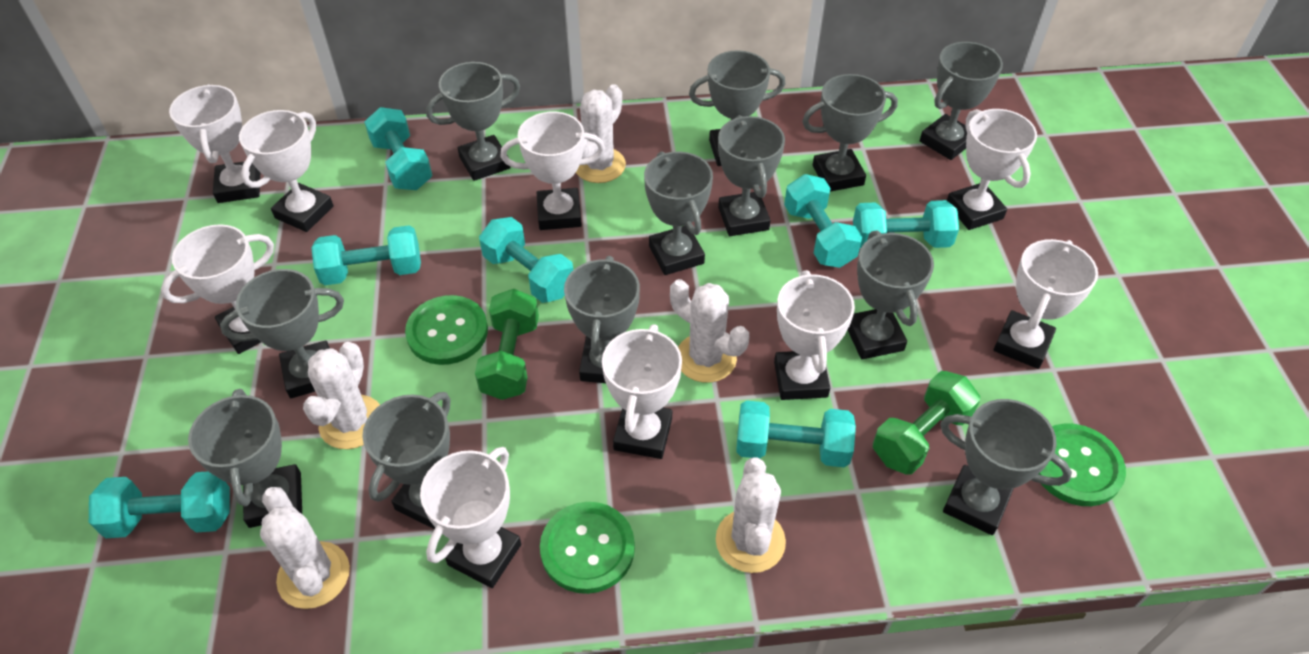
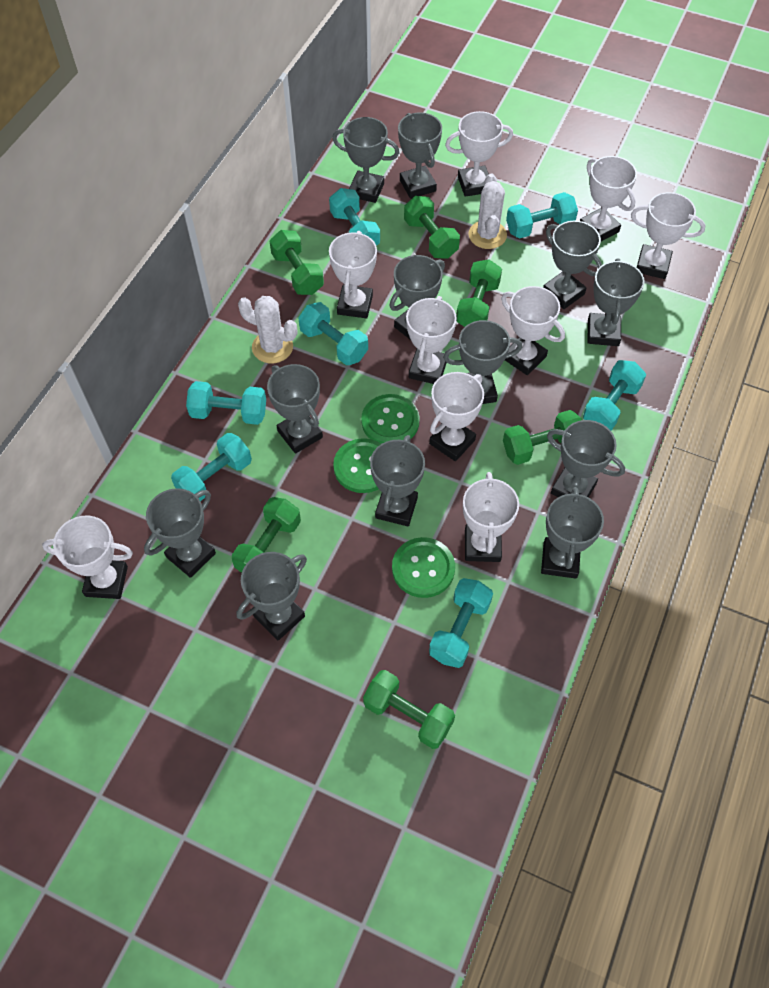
green dumbbell: 2 -> 6
white cactus: 5 -> 2

